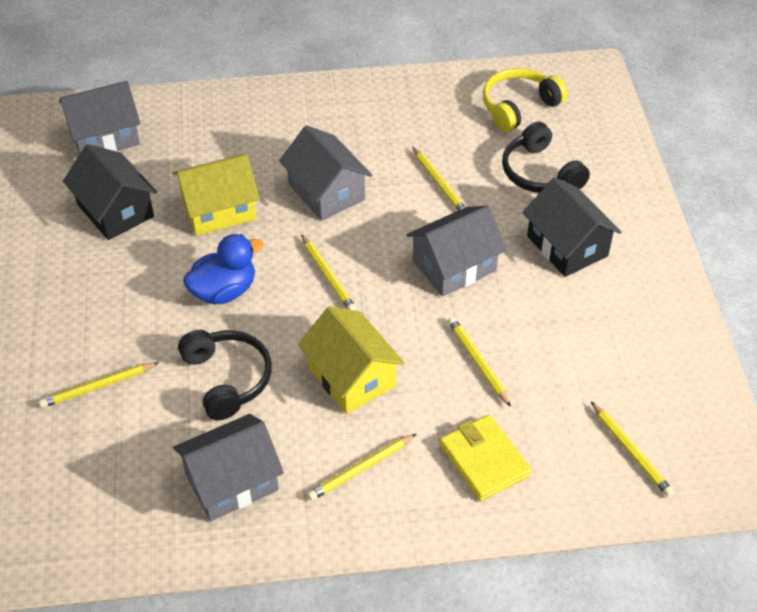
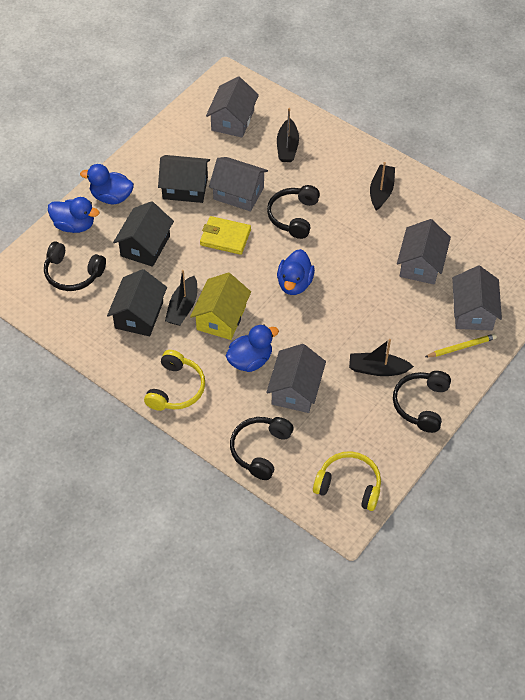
black boat: 0 -> 4
black headphones: 2 -> 4
black house: 2 -> 3
blue duck: 1 -> 4
grey house: 4 -> 5
yellow headphones: 1 -> 2
yellow house: 2 -> 1
yellow pencil: 6 -> 1

